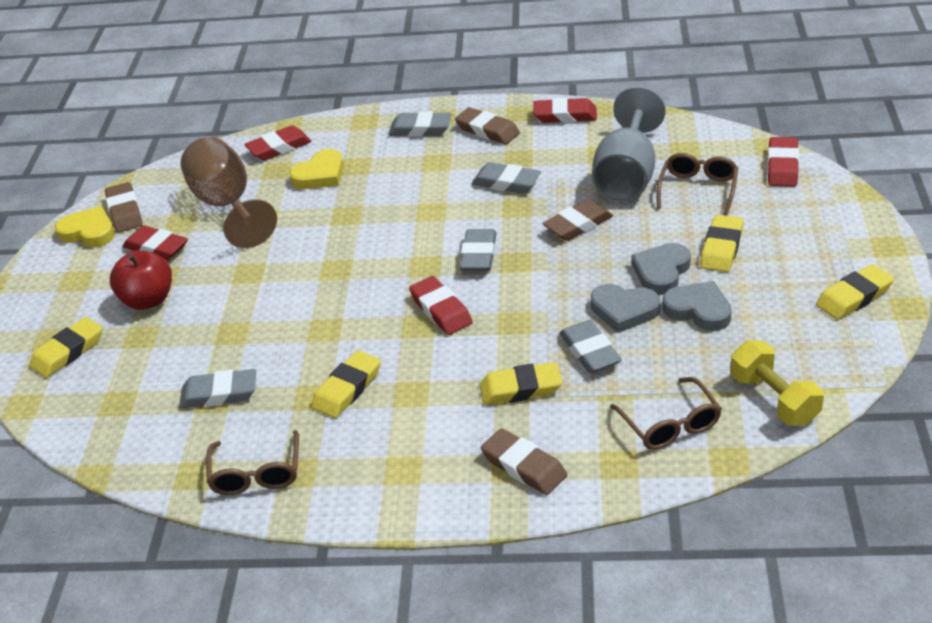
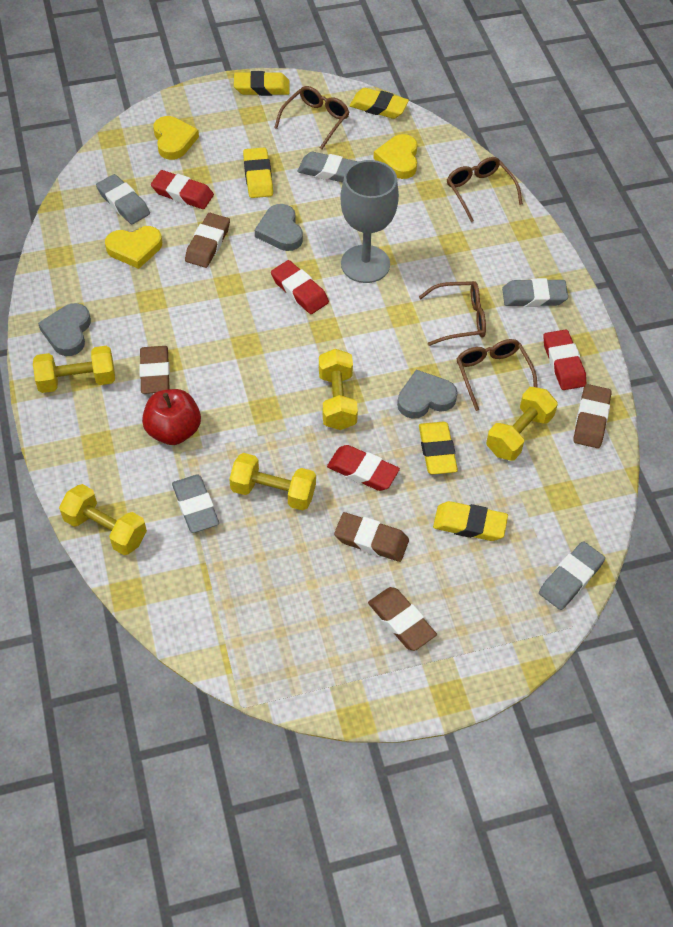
brown eraser: 4 -> 5
brown glasses: 3 -> 4
brown goblet: 1 -> 0
red eraser: 5 -> 4
yellow dumbbell: 1 -> 5
yellow heart: 2 -> 3

